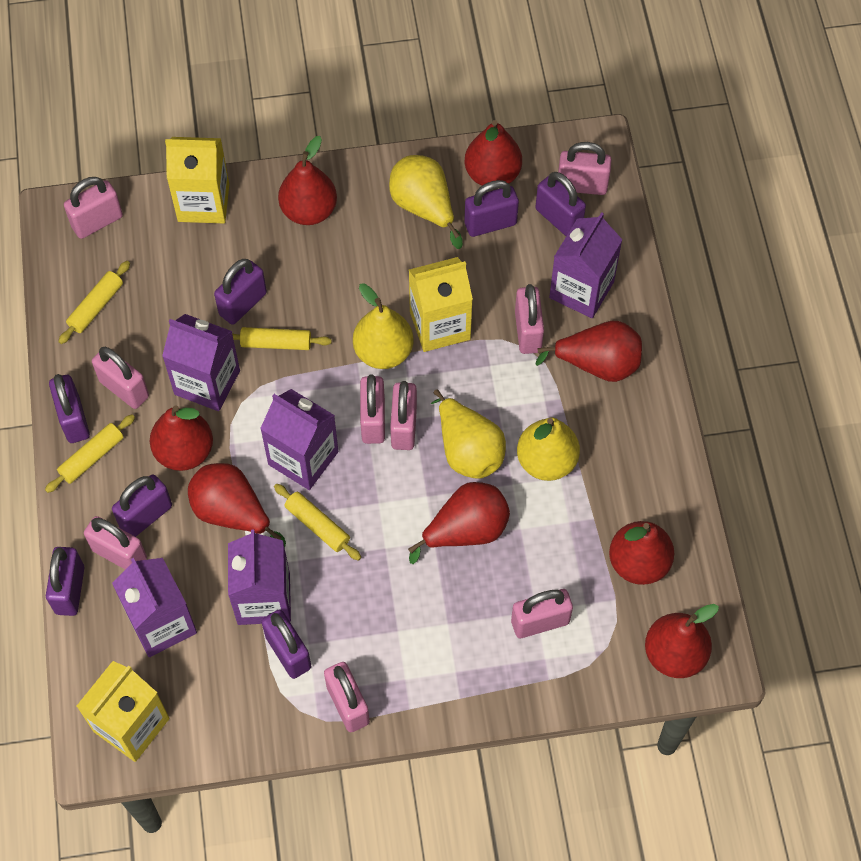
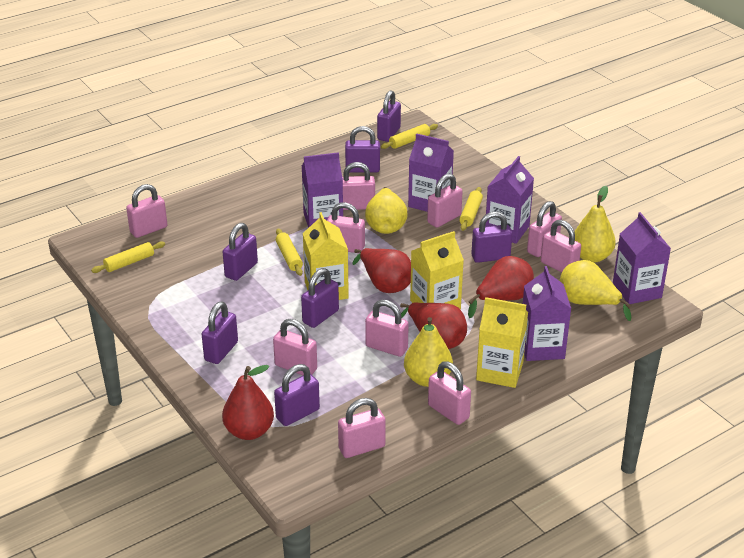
pink padlock: 9 -> 10
red pear: 8 -> 4

